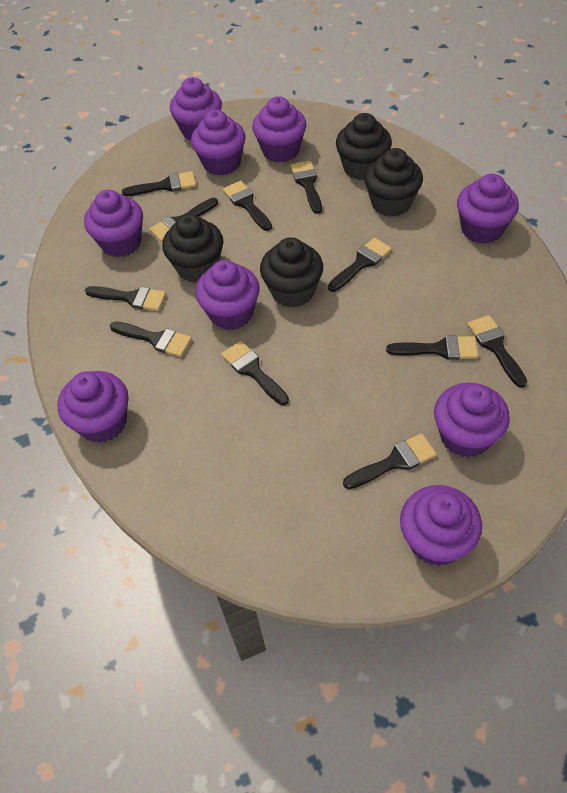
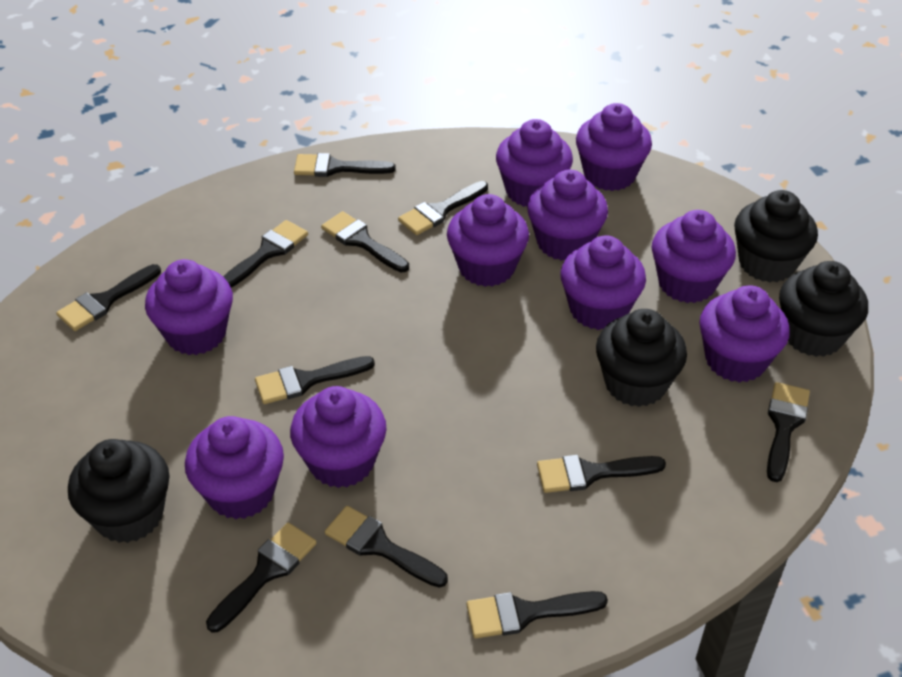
purple cupcake: 9 -> 10

